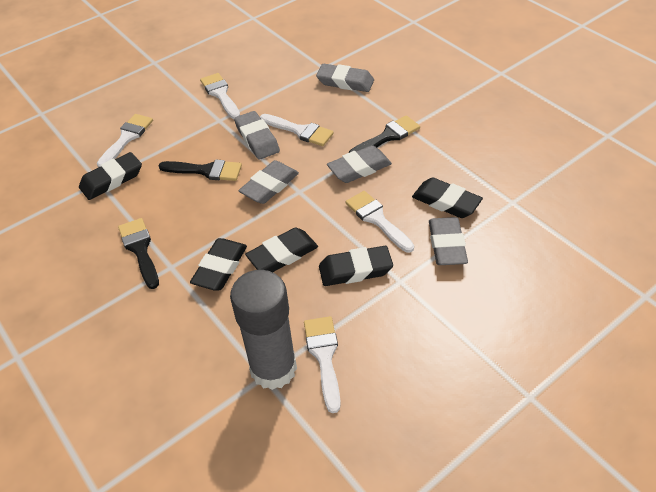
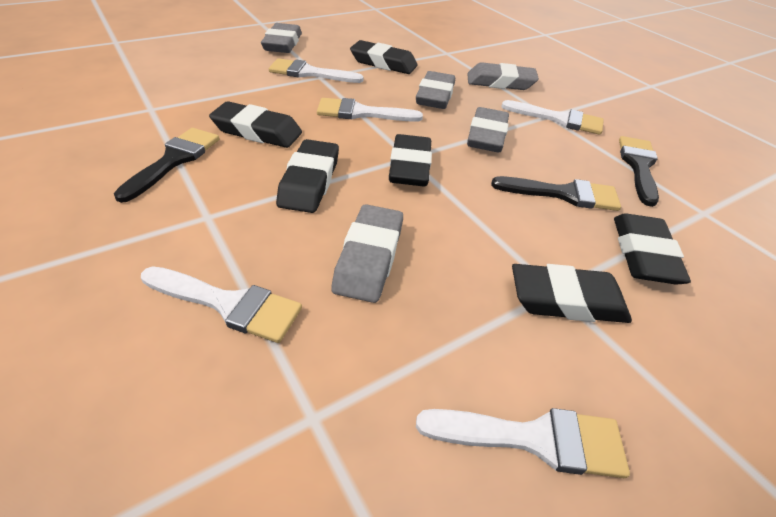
black eraser: 5 -> 6
grey glue stick: 1 -> 0

